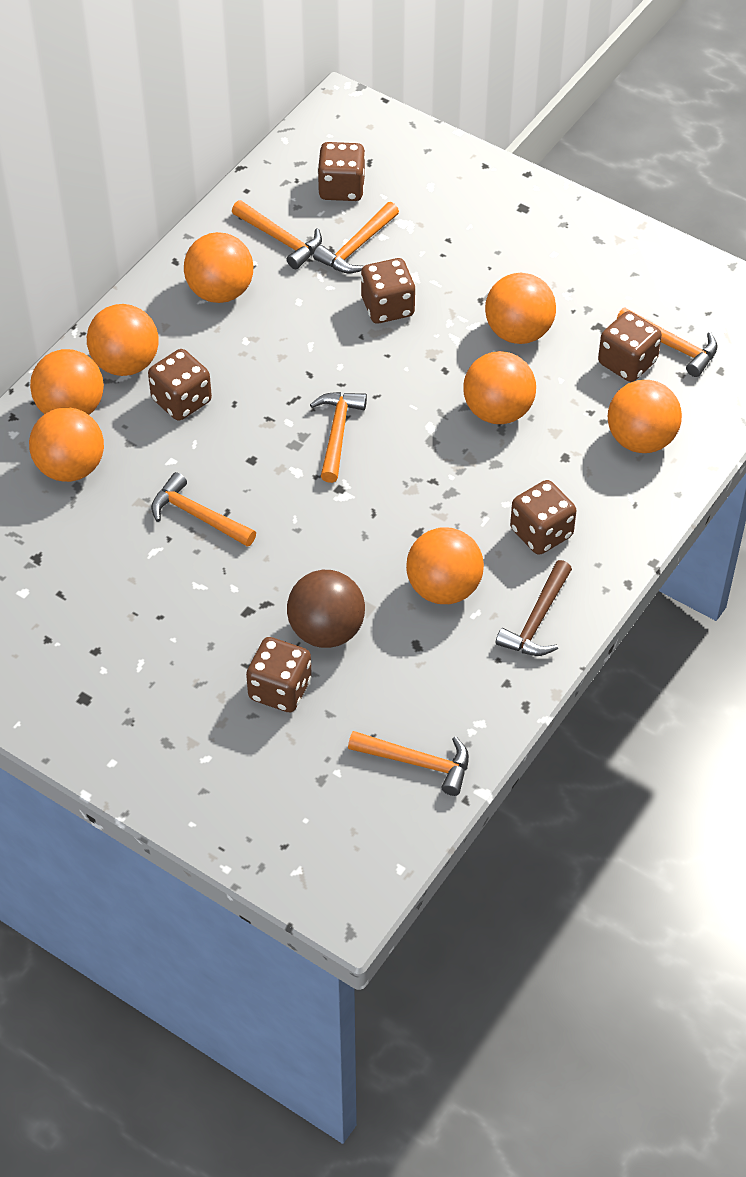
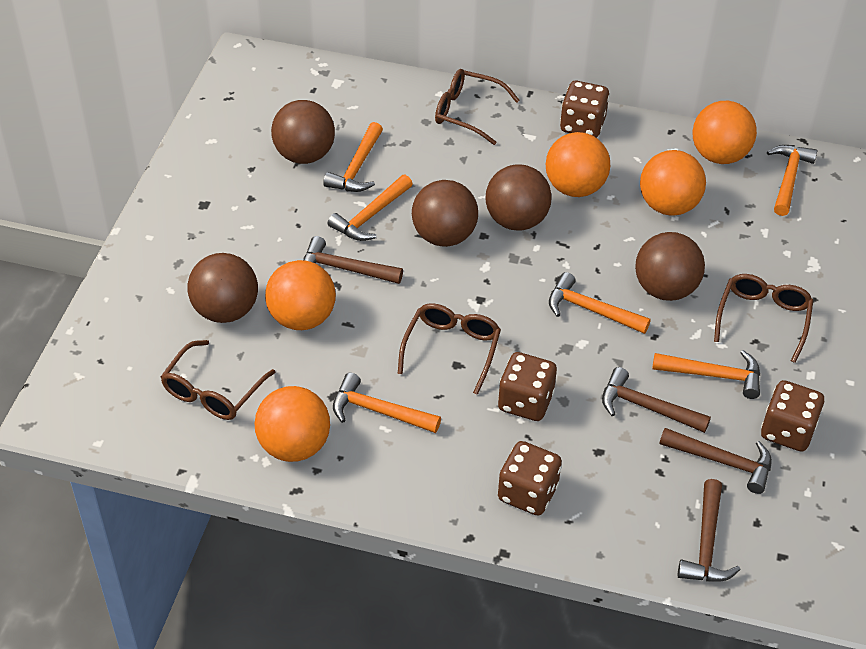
brown ball: 1 -> 5
brown dice: 6 -> 4
brown glasses: 0 -> 4
brown hammer: 1 -> 4
orange ball: 8 -> 5

